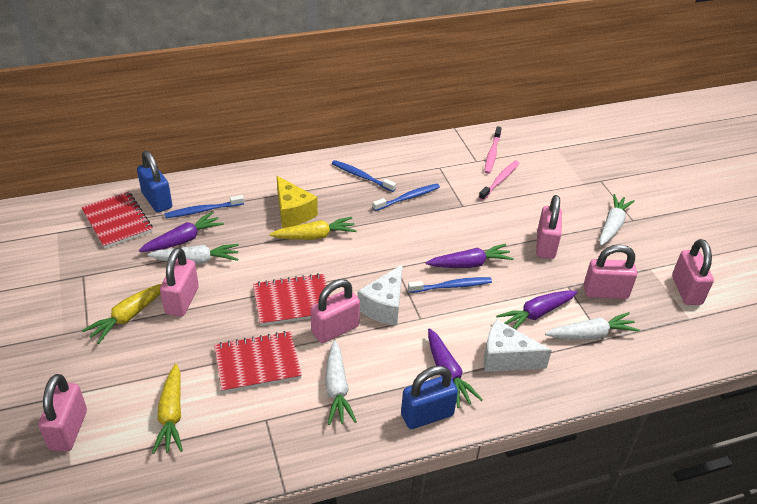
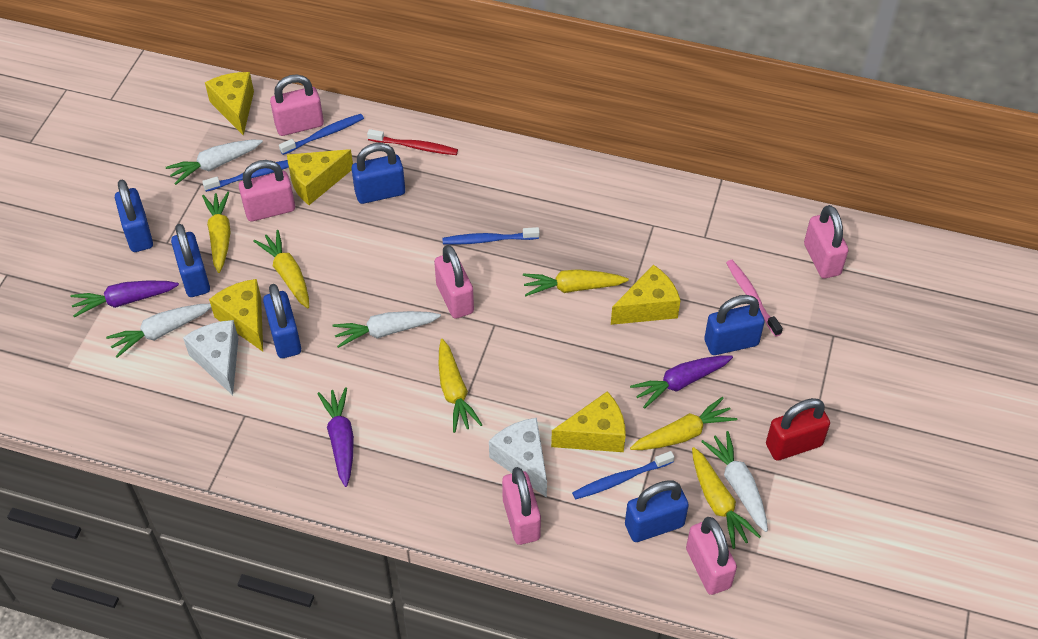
blue padlock: 2 -> 6
pink toothbrush: 2 -> 1
purple carrot: 4 -> 3
red notebook: 3 -> 0
red padlock: 0 -> 1
red toothbrush: 0 -> 1
yellow carrot: 3 -> 6
yellow cheese: 1 -> 5

